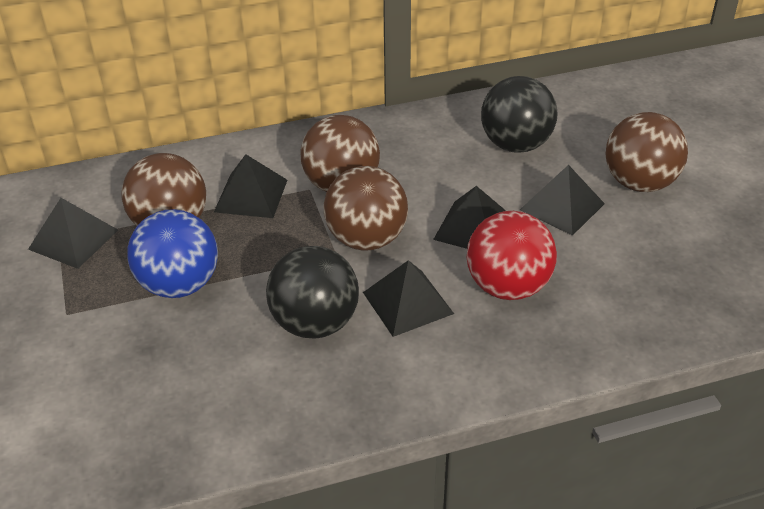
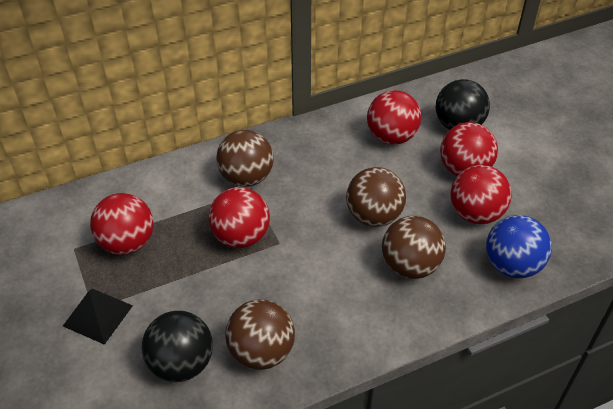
black pyramid: 5 -> 1
red ball: 1 -> 5

